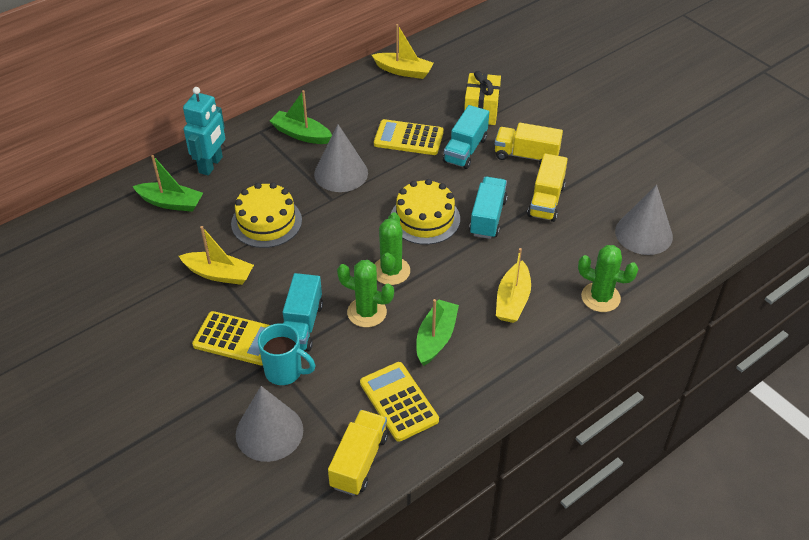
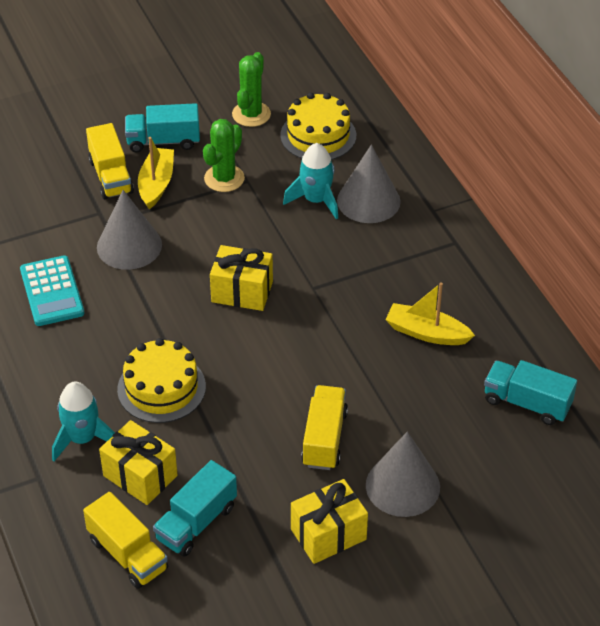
green boat: 3 -> 0
green cactus: 3 -> 2
turquoise calculator: 0 -> 1
turquoise mug: 1 -> 0
turquoise robot: 1 -> 0
turquoise rocket: 0 -> 2
yellow boat: 3 -> 2
yellow calculator: 3 -> 0
yellow gift: 1 -> 3

